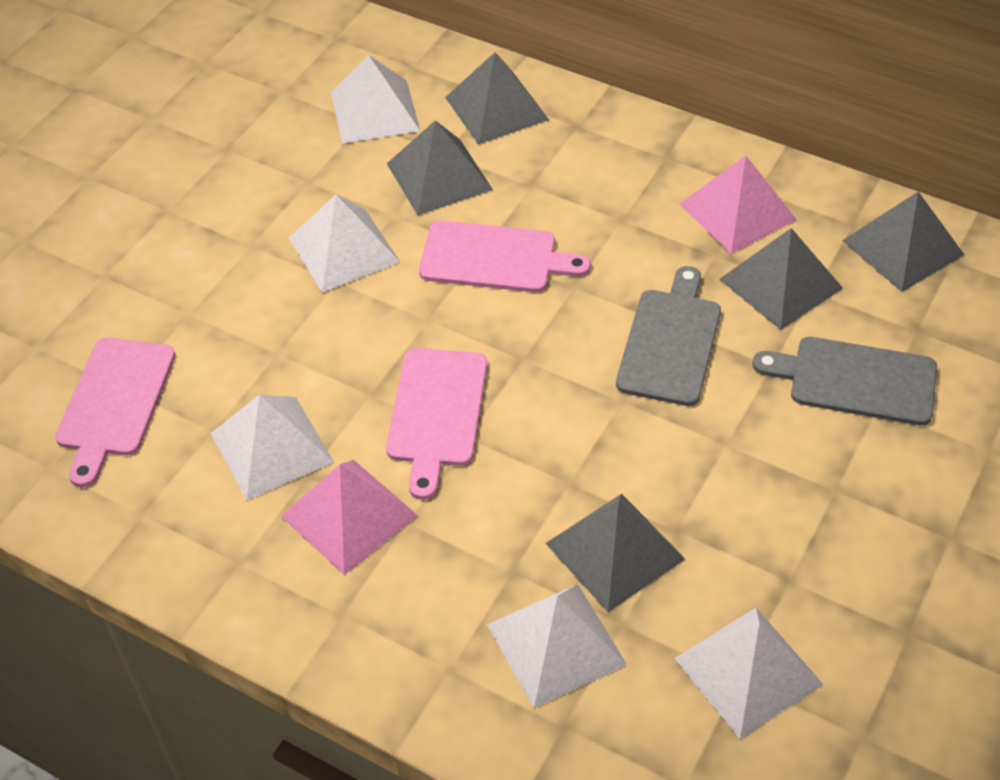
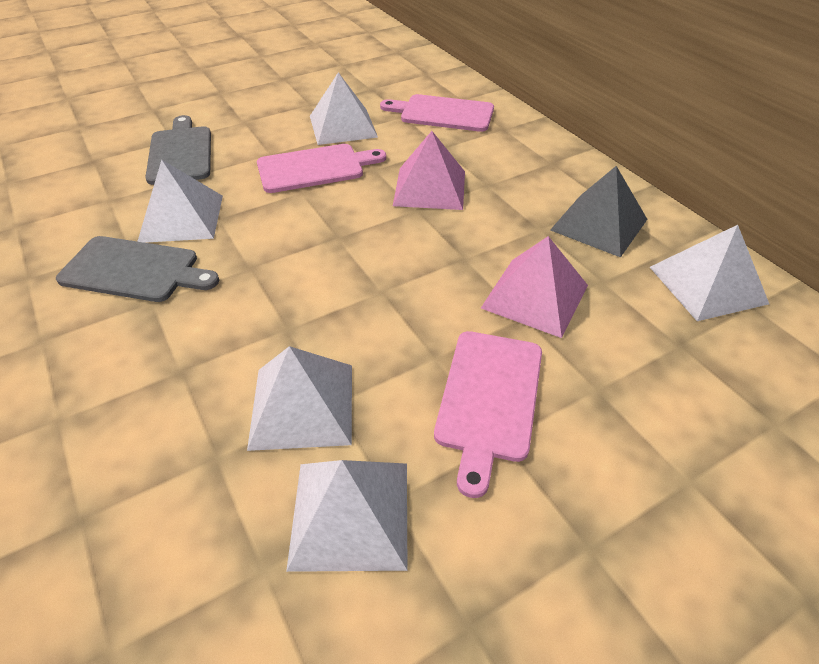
grey pyramid: 5 -> 1

